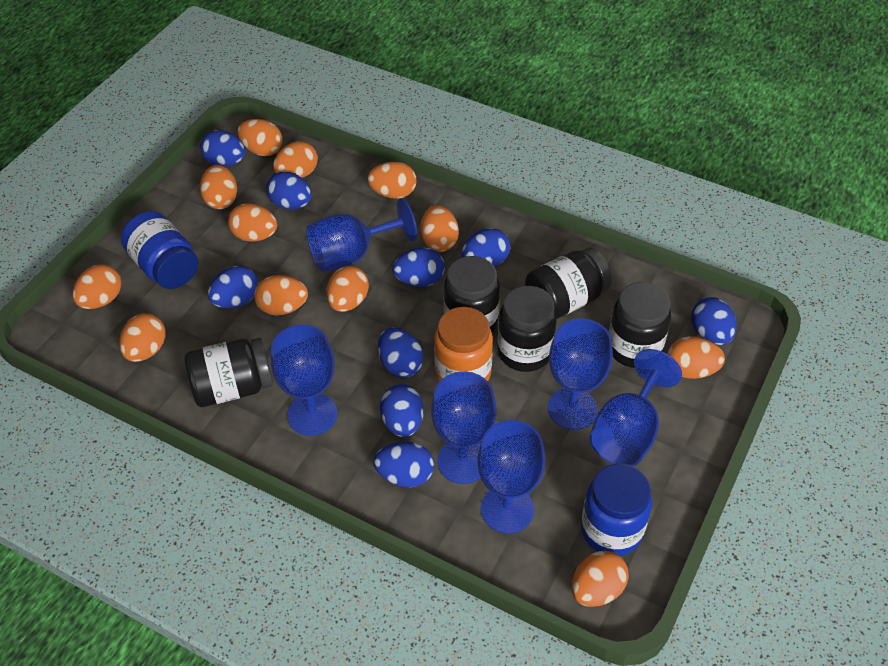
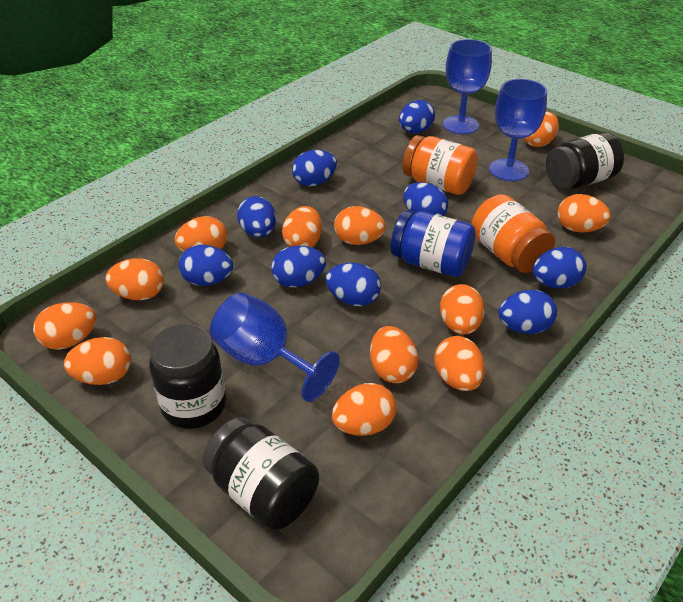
black jar: 5 -> 3
blue goblet: 6 -> 3
blue jar: 2 -> 1
orange jar: 1 -> 2

